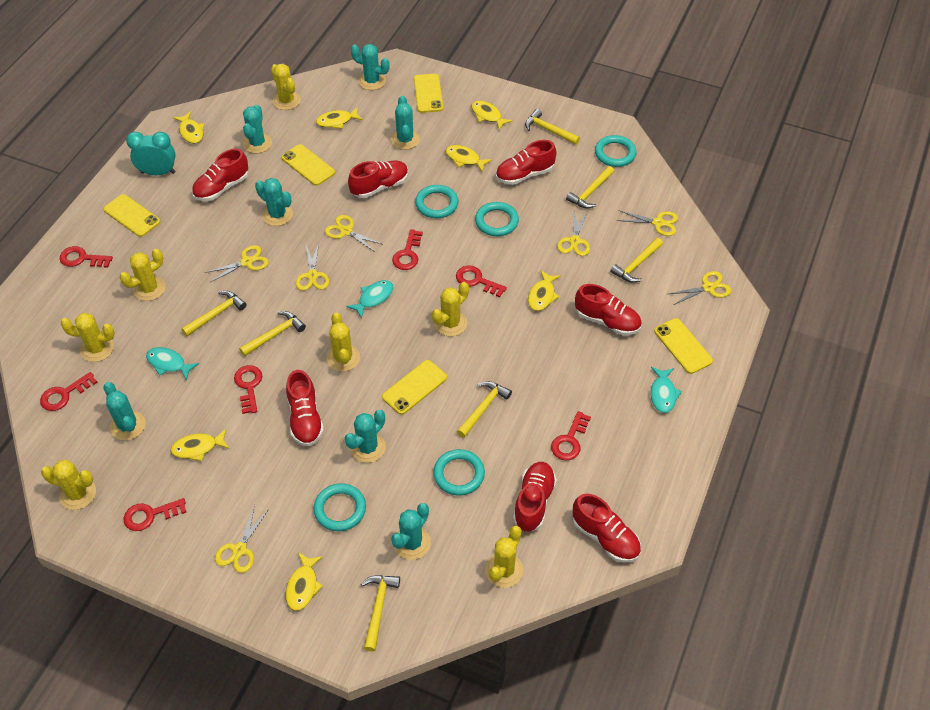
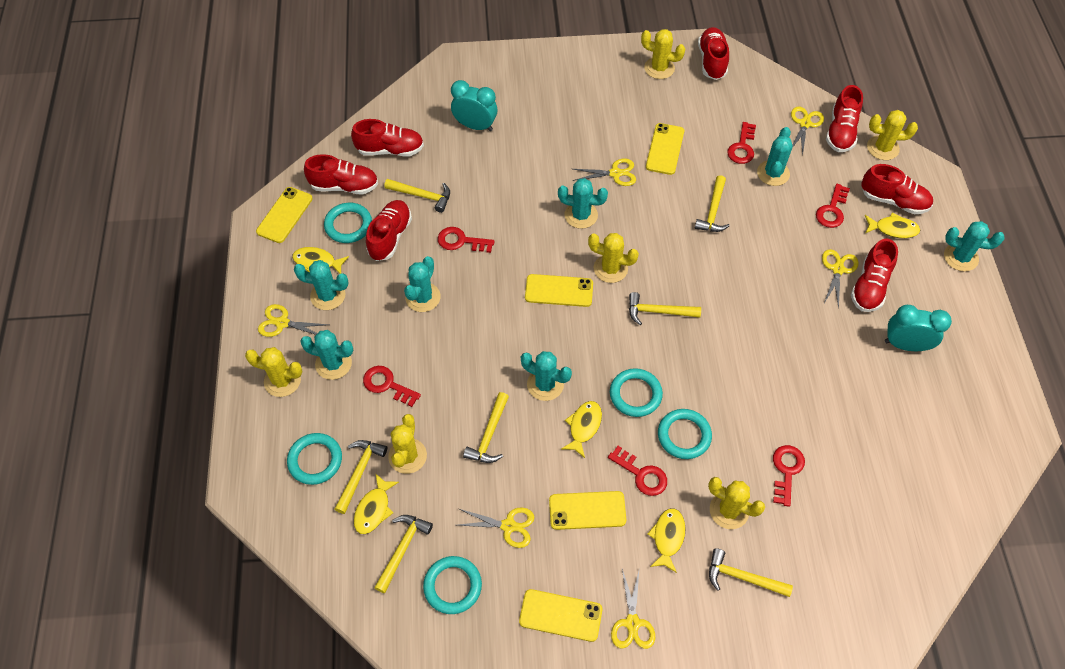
red key: 7 -> 6
turquoise clock: 1 -> 2
turquoise fish: 3 -> 0
yellow cactus: 7 -> 6
yellow fish: 7 -> 5
yellow scissors: 7 -> 6

